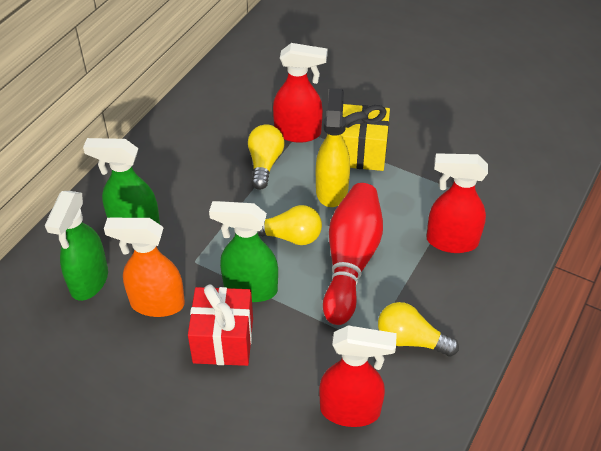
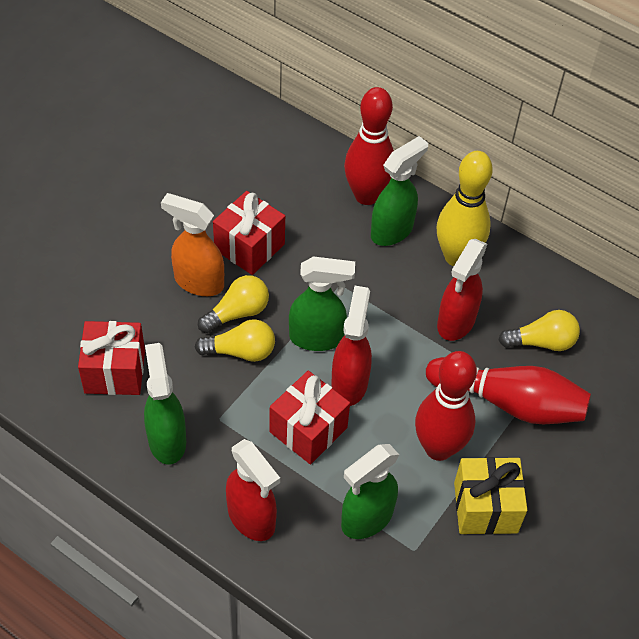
green spray bottle: 3 -> 4
red bowling pin: 1 -> 3
red gift: 1 -> 3
yellow bowling pin: 0 -> 1
yellow spray bottle: 1 -> 0

